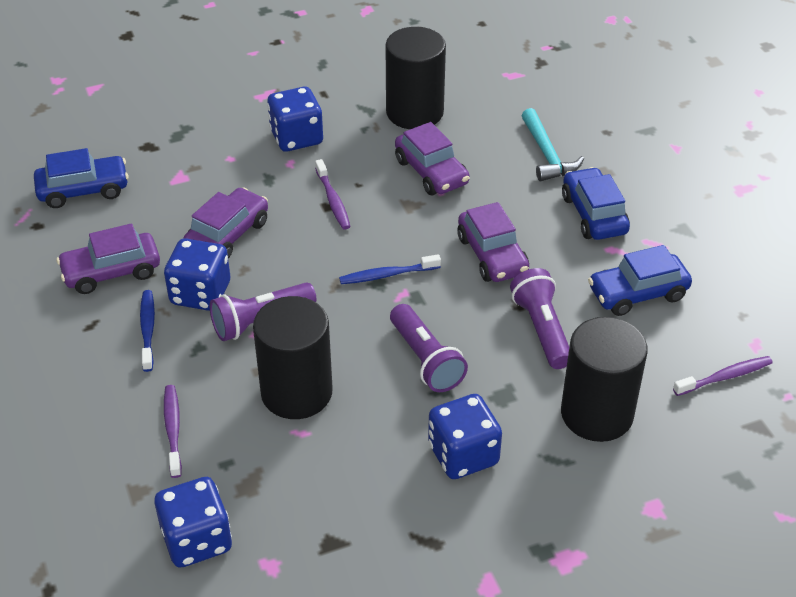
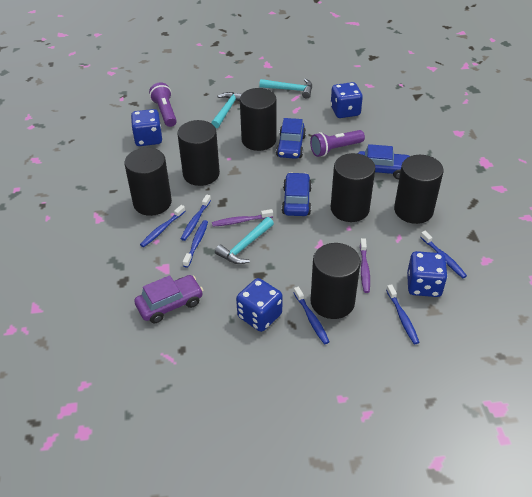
black cylinder: 3 -> 6
blue toothbrush: 2 -> 6
purple car: 4 -> 1
purple flashlight: 3 -> 2
purple toothbrush: 3 -> 2
turquoise hammer: 1 -> 3

